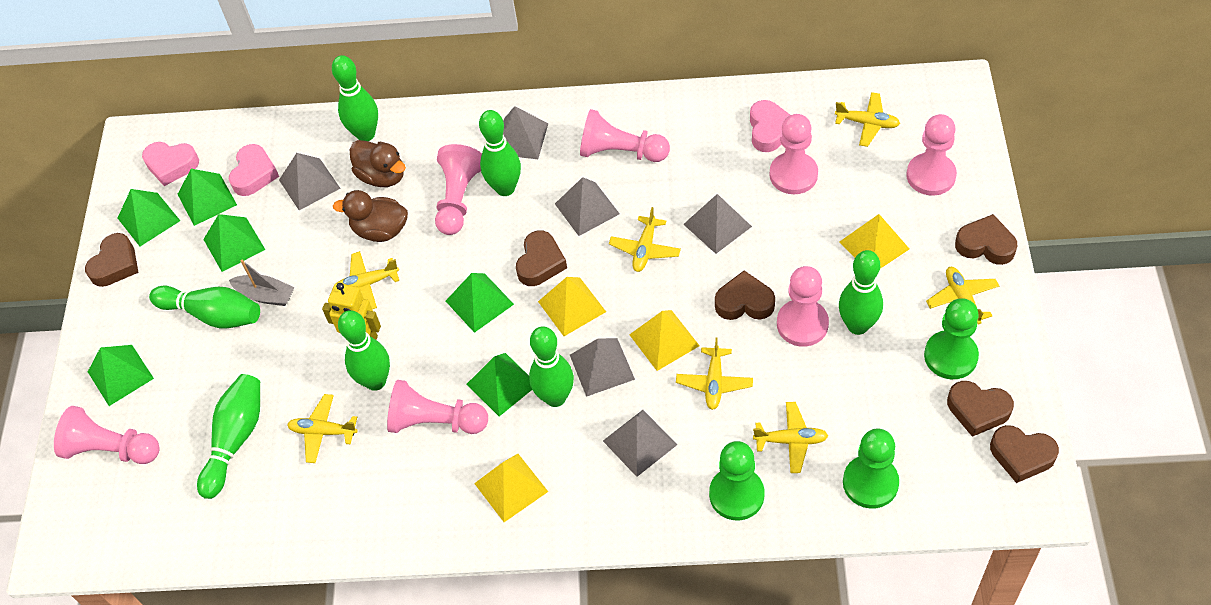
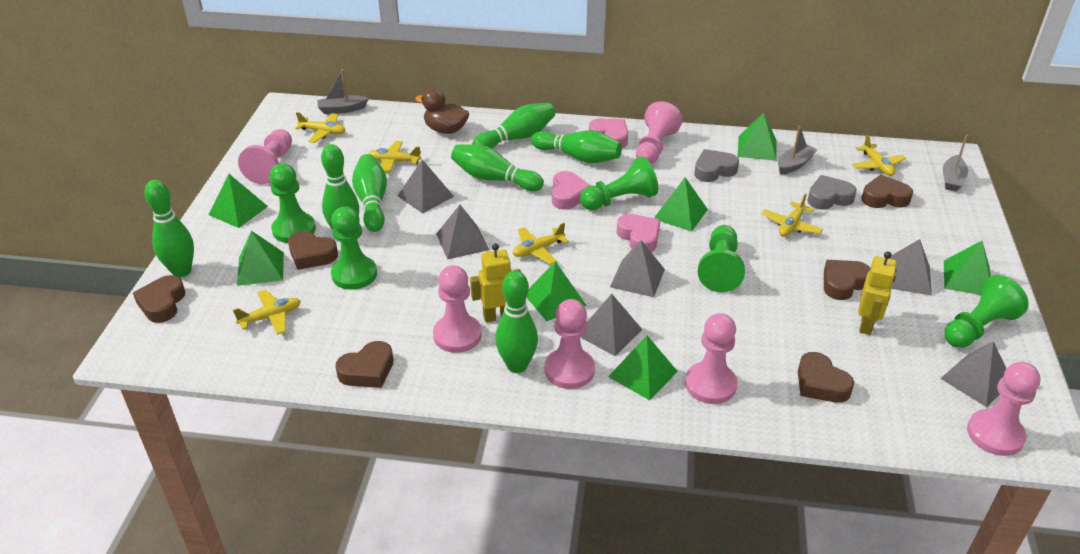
brown duck: 2 -> 1
green pawn: 3 -> 5
green pyramid: 6 -> 7
grey boat: 1 -> 3
grey heart: 0 -> 2
pink pawn: 7 -> 6
yellow plane: 7 -> 6
yellow pyramid: 4 -> 0
yellow robot: 1 -> 2

